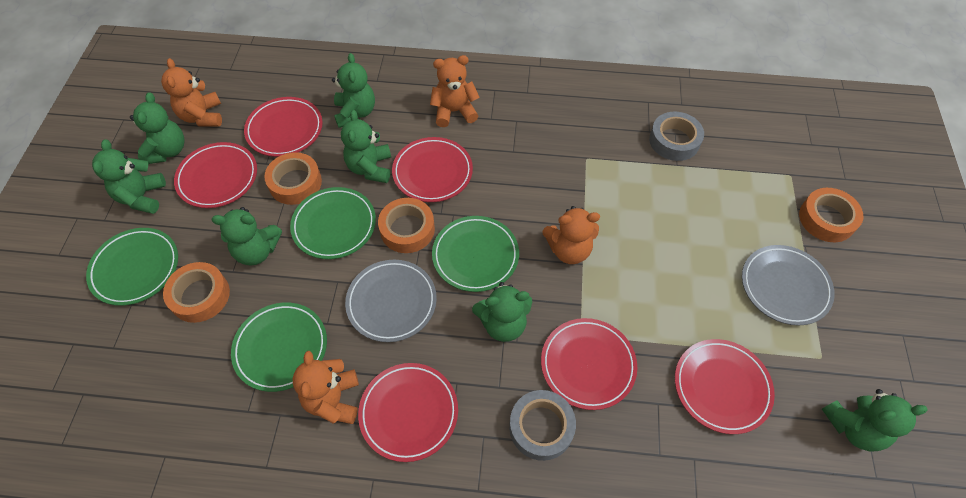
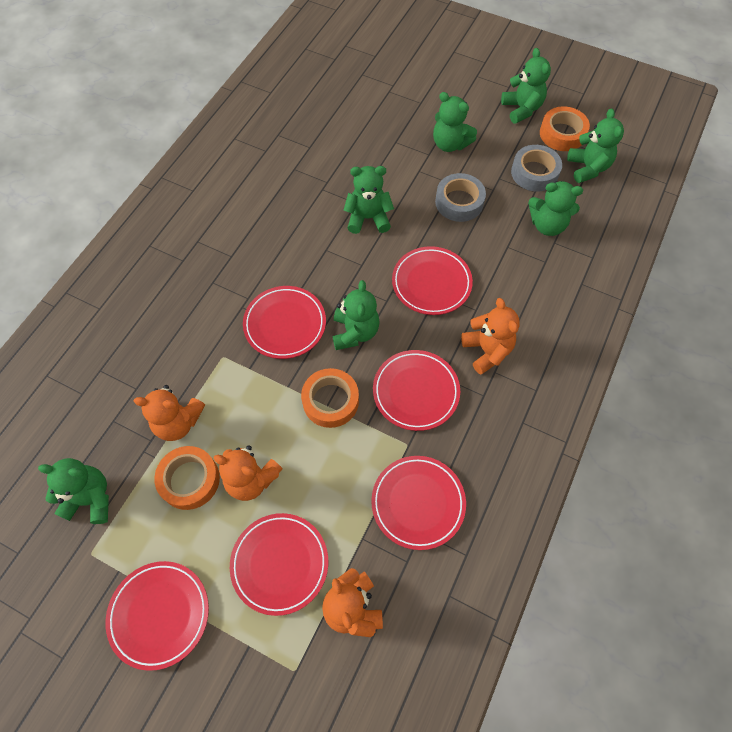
green plate: 4 -> 0
grey plate: 2 -> 0
orange tape: 4 -> 3

